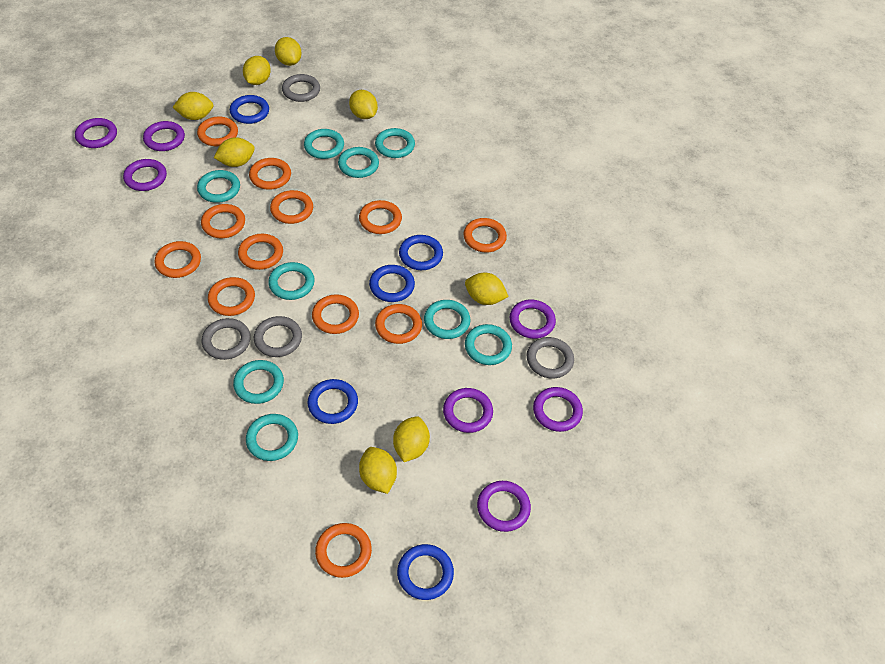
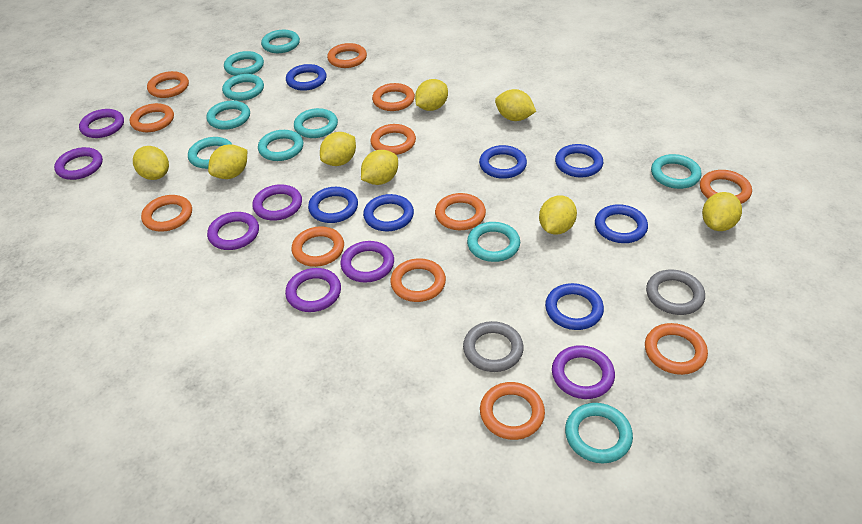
blue ring: 5 -> 7
grey ring: 4 -> 2
turquoise ring: 9 -> 10

